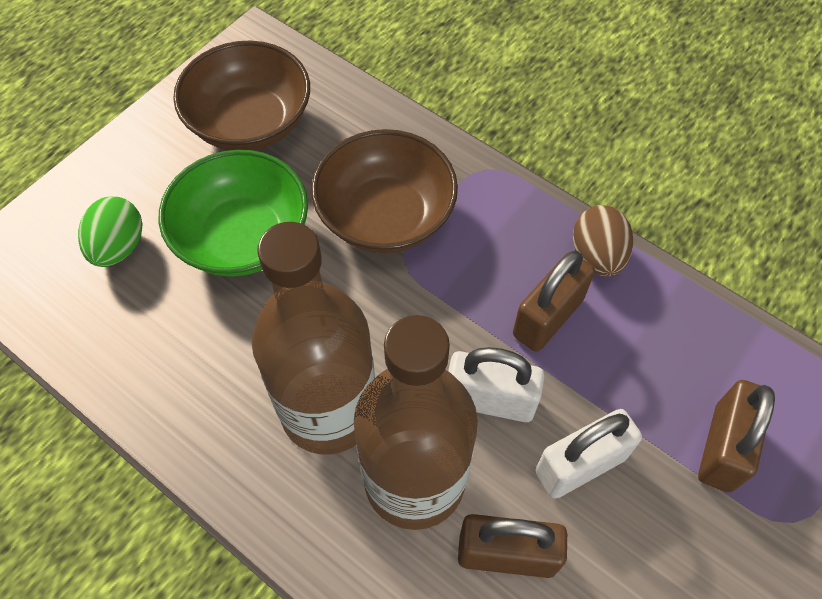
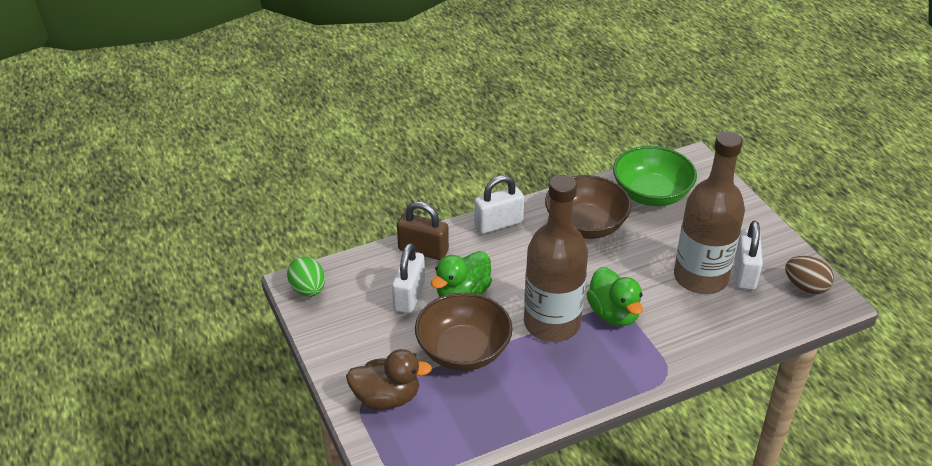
brown duck: 0 -> 1
brown padlock: 3 -> 1
green duck: 0 -> 2
white padlock: 2 -> 3

